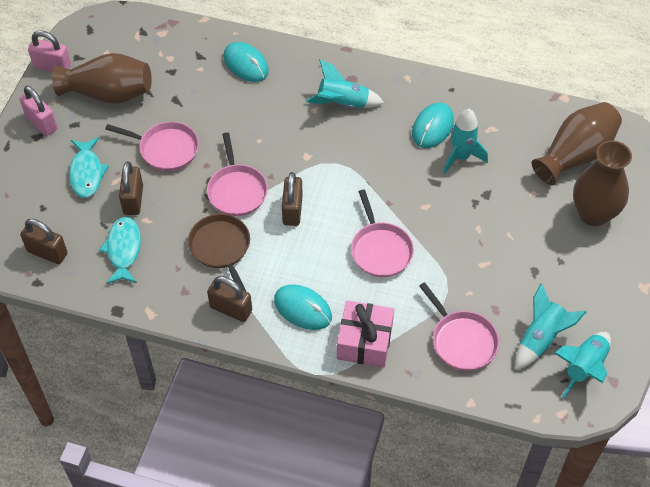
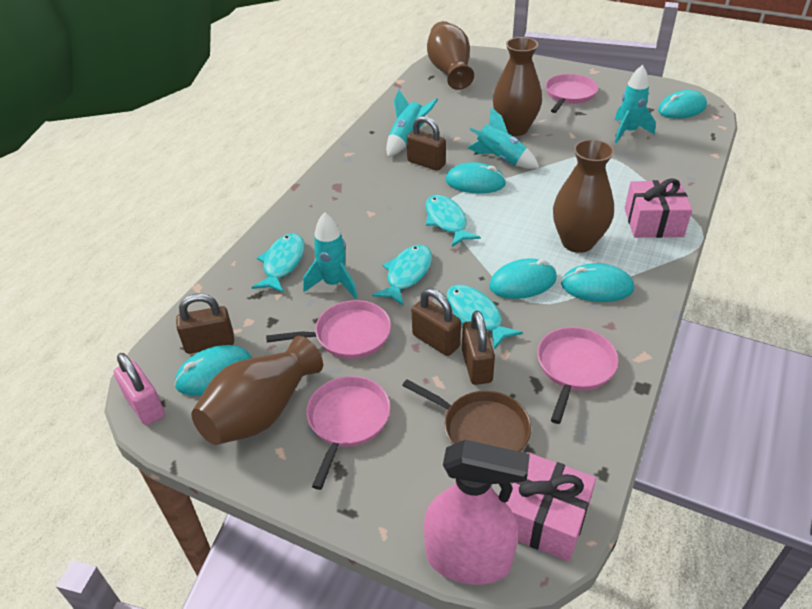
brown vase: 3 -> 4
pink gift: 1 -> 2
pink padlock: 2 -> 1
pink spray bottle: 0 -> 1
turquoise fish: 2 -> 4
turquoise mouse: 3 -> 5

